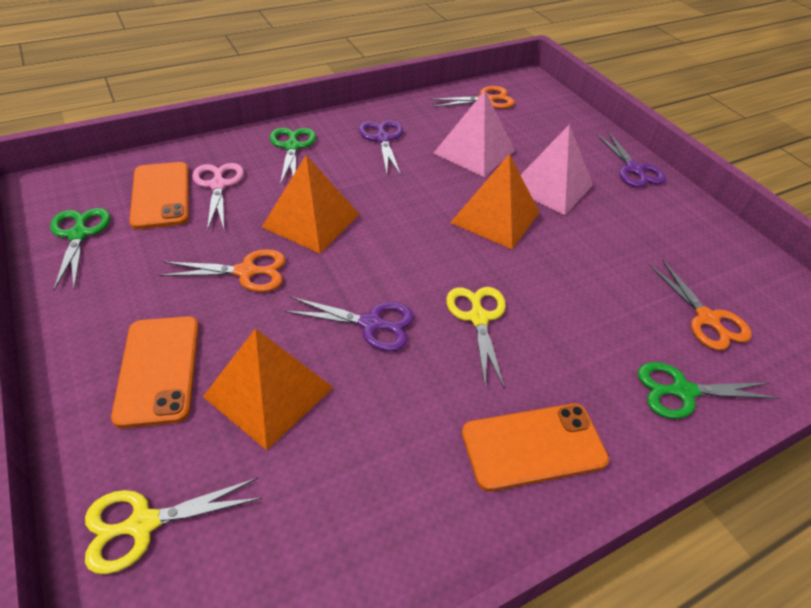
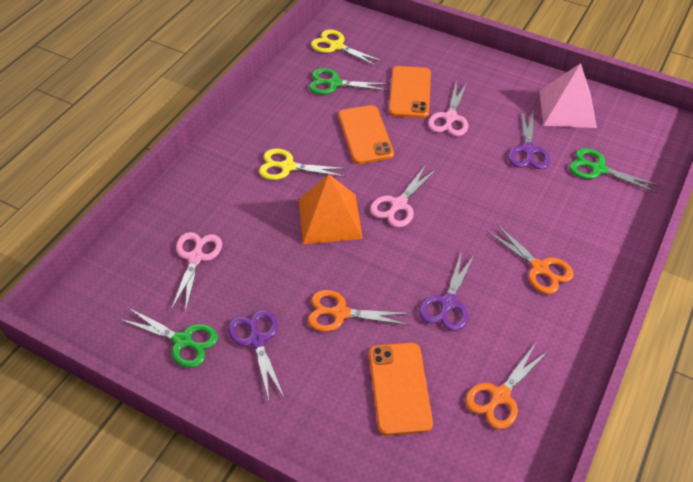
orange pyramid: 3 -> 1
pink pyramid: 2 -> 1
pink scissors: 1 -> 3

